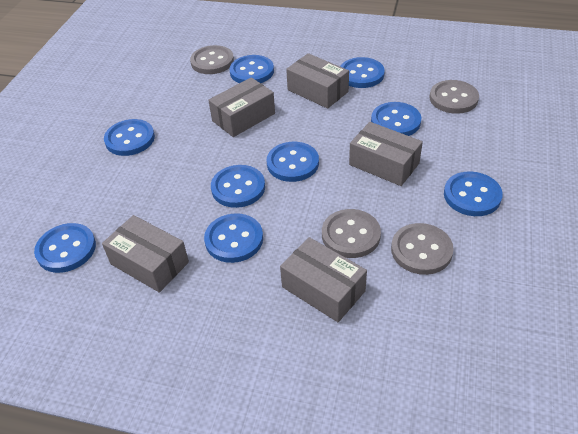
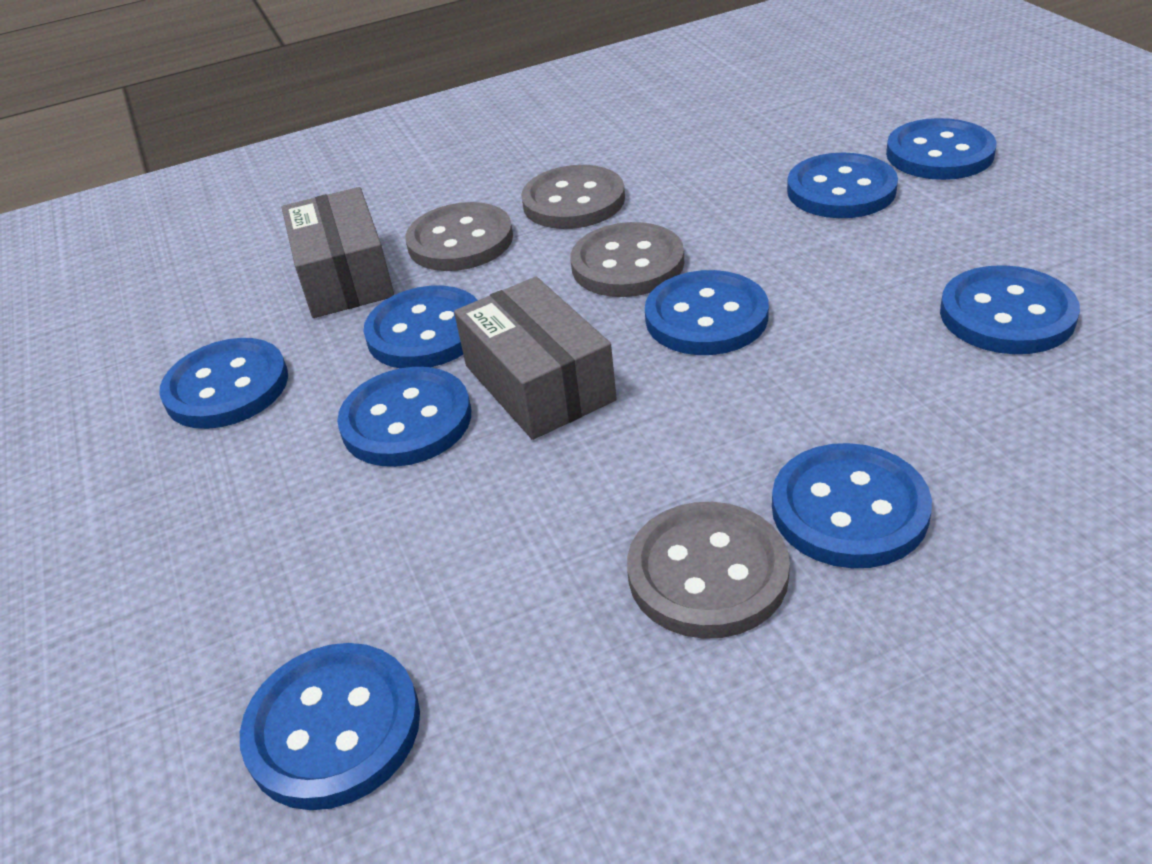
grey box: 5 -> 2

